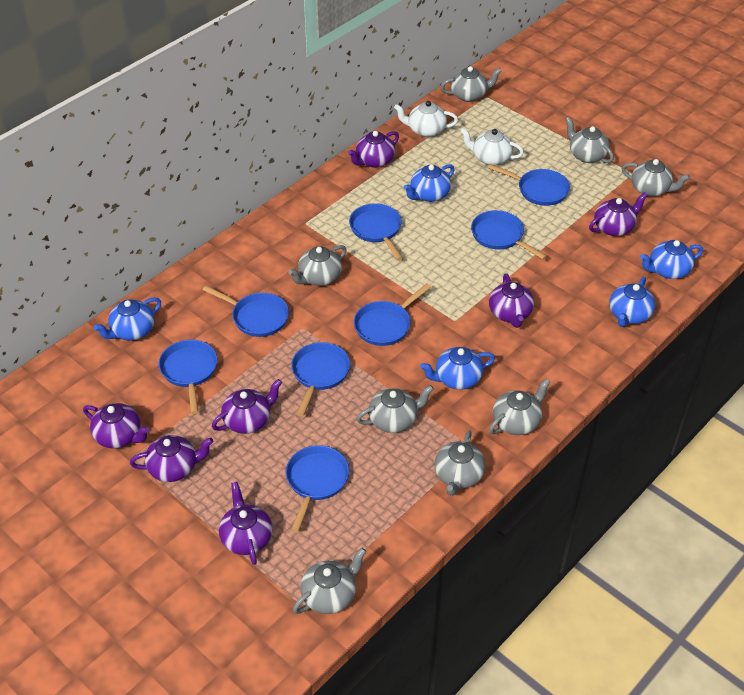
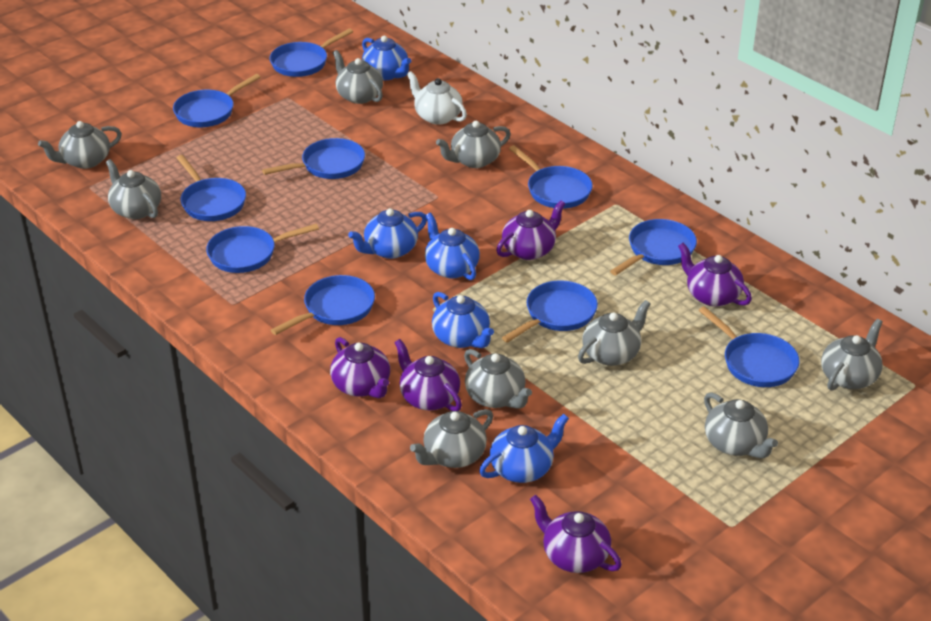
blue pan: 8 -> 10
grey teapot: 8 -> 9
purple teapot: 7 -> 5
white teapot: 2 -> 1

